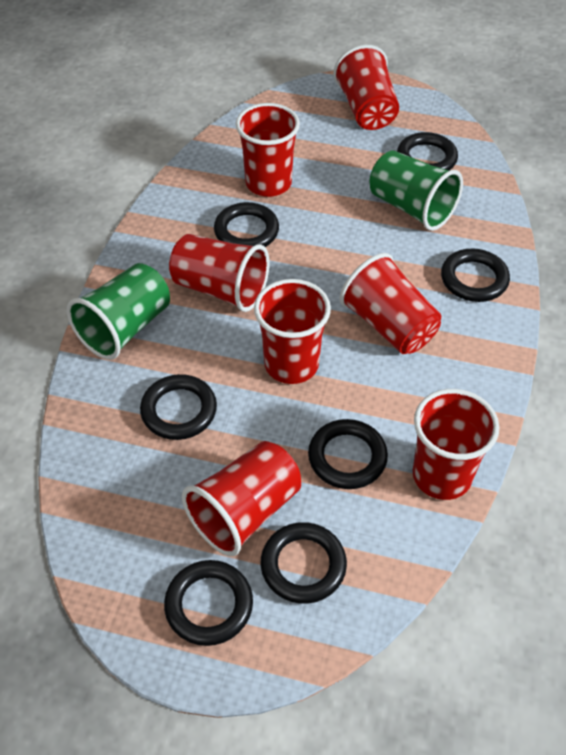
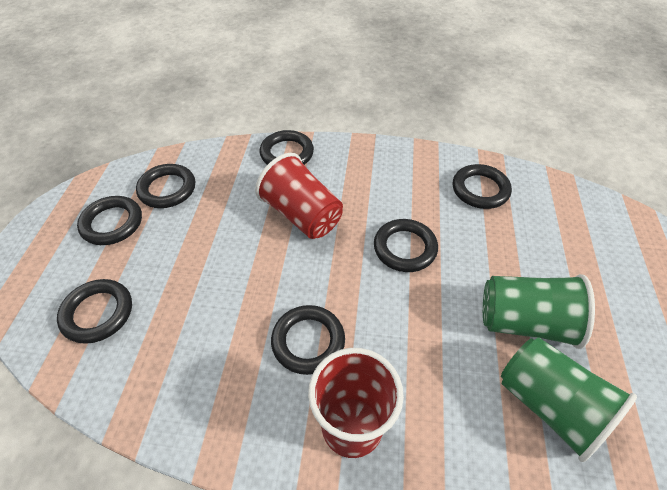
red cup: 7 -> 2

